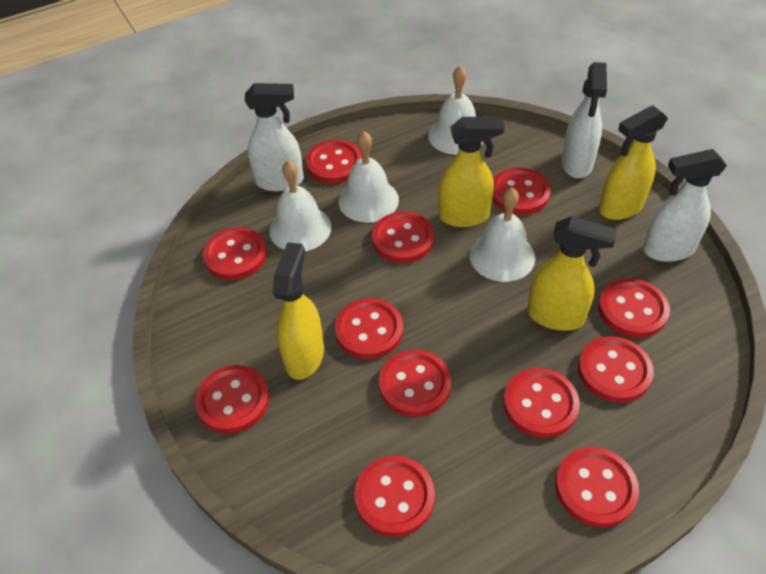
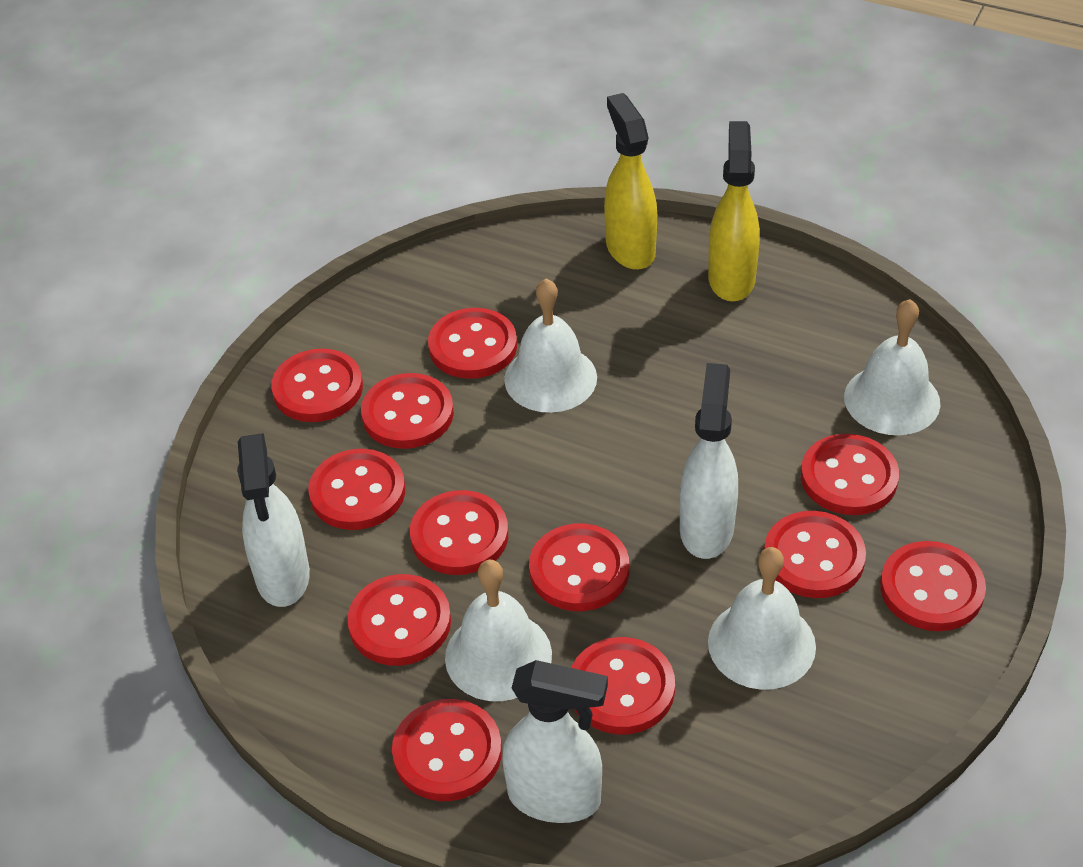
yellow spray bottle: 4 -> 2

